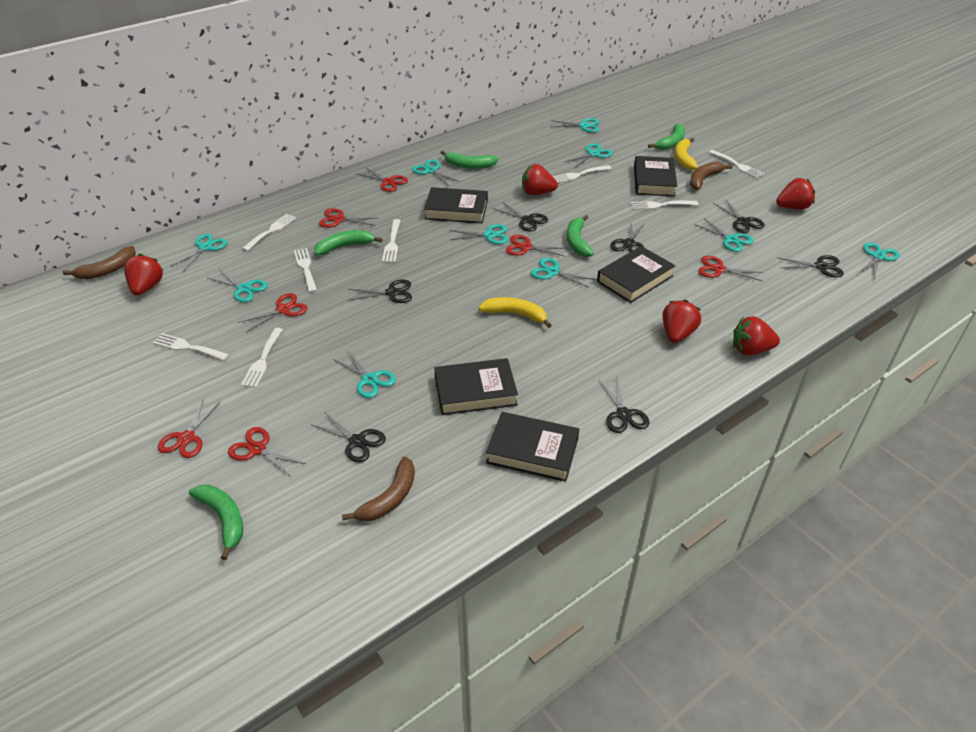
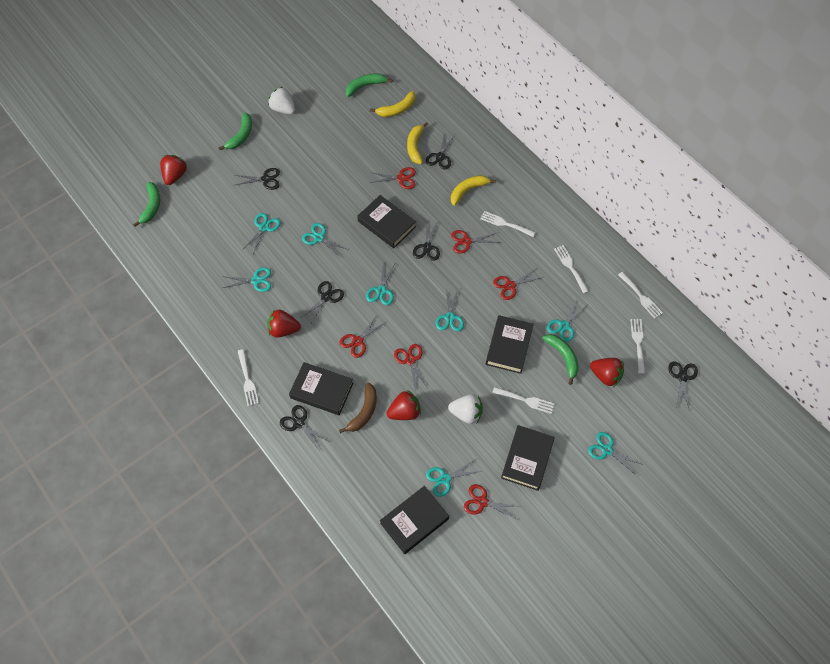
black scissors: 7 -> 6
brown banana: 3 -> 1
green banana: 5 -> 4
red scissors: 7 -> 6
red strawberry: 5 -> 4
turquoise scissors: 10 -> 8
white fork: 8 -> 6
white strawberry: 0 -> 2
yellow banana: 2 -> 3

